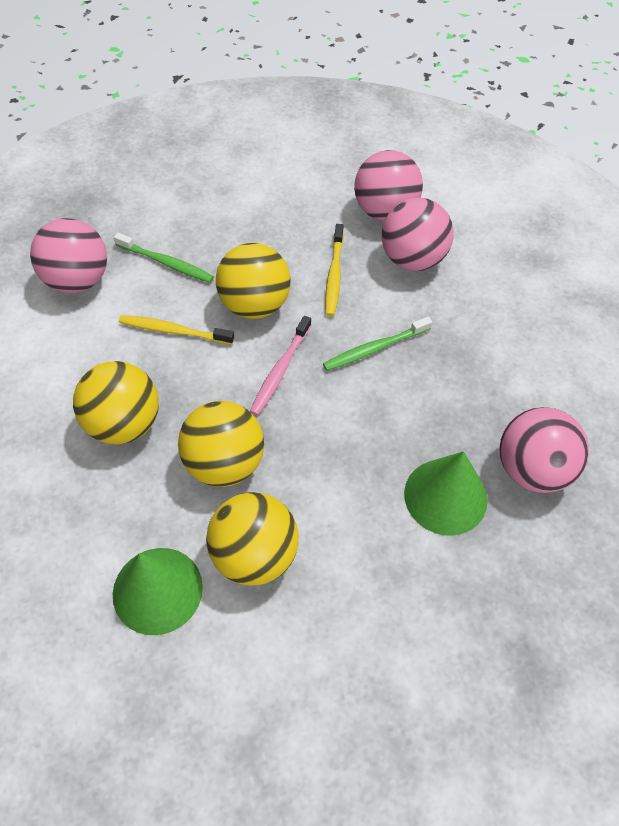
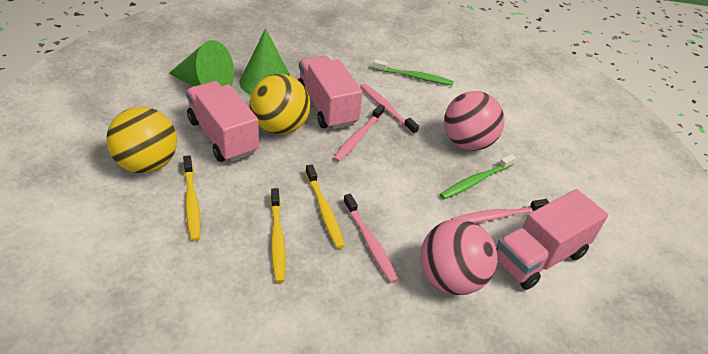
pink ball: 4 -> 2
pink toothbrush: 1 -> 4
pink truck: 0 -> 3
yellow ball: 4 -> 2
yellow toothbrush: 2 -> 3

